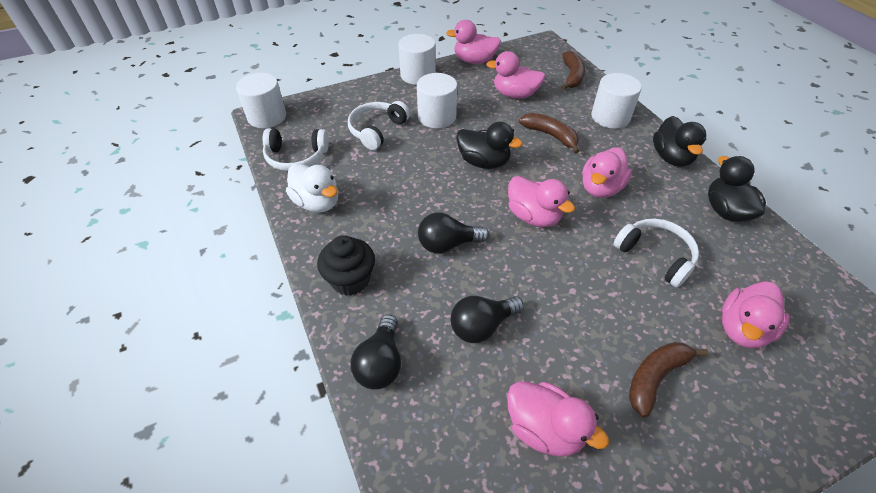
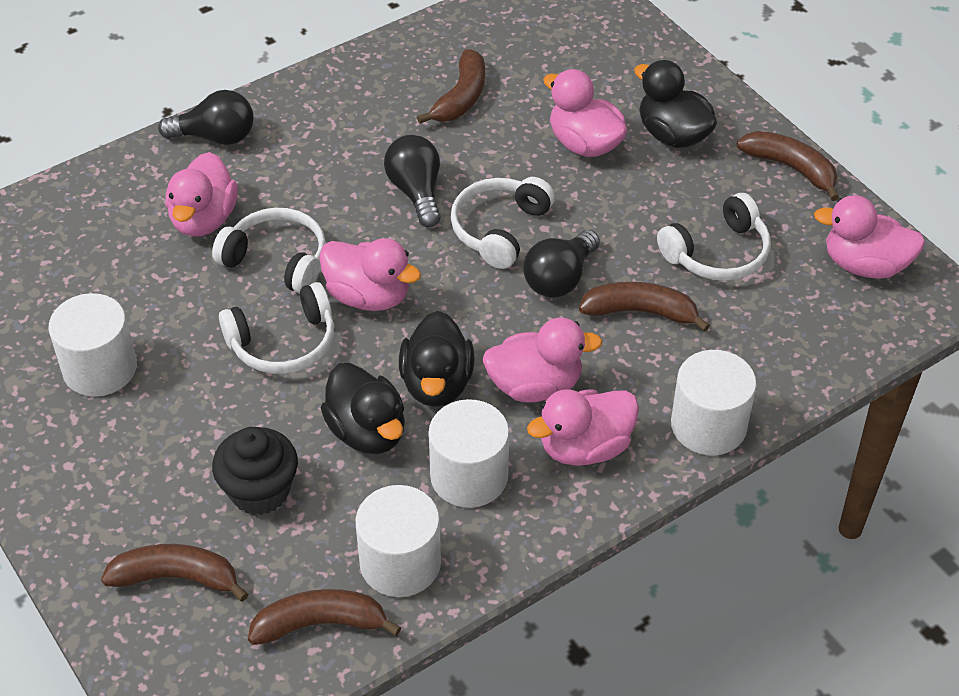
brown banana: 3 -> 5
white duck: 1 -> 0
white headphones: 3 -> 4

